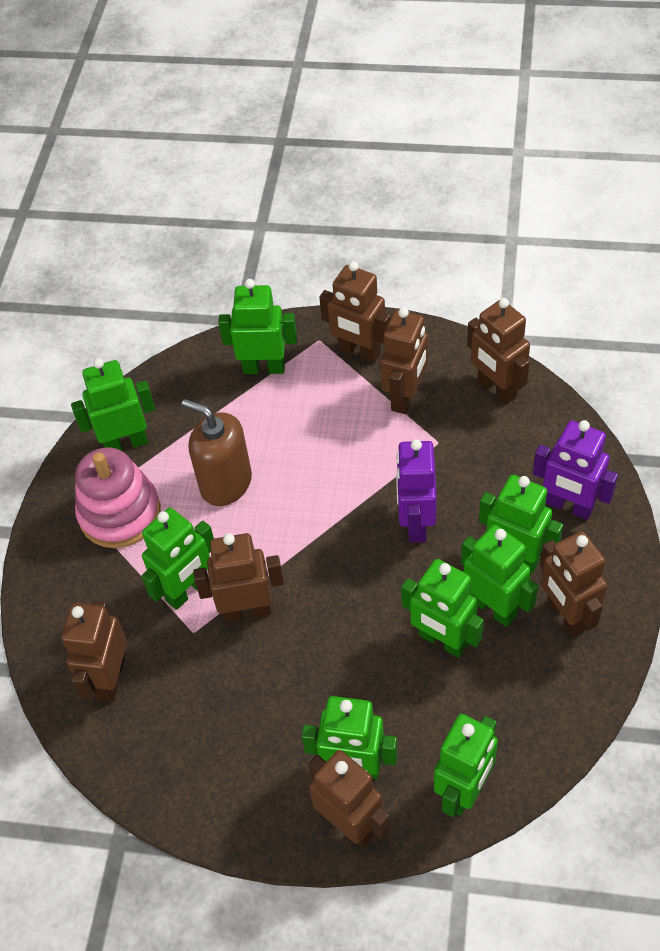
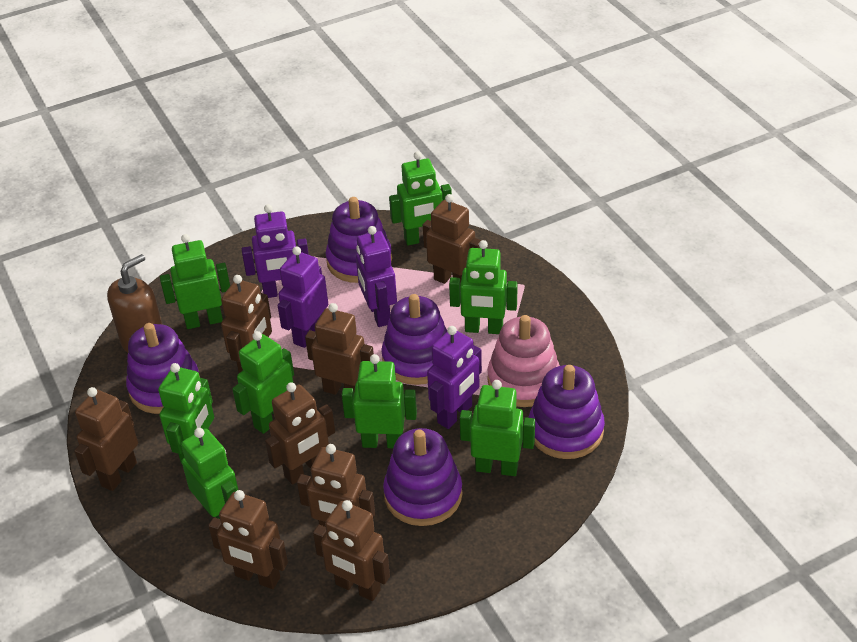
brown robot: 7 -> 8
purple robot: 2 -> 4
purple stacking toy: 0 -> 5

